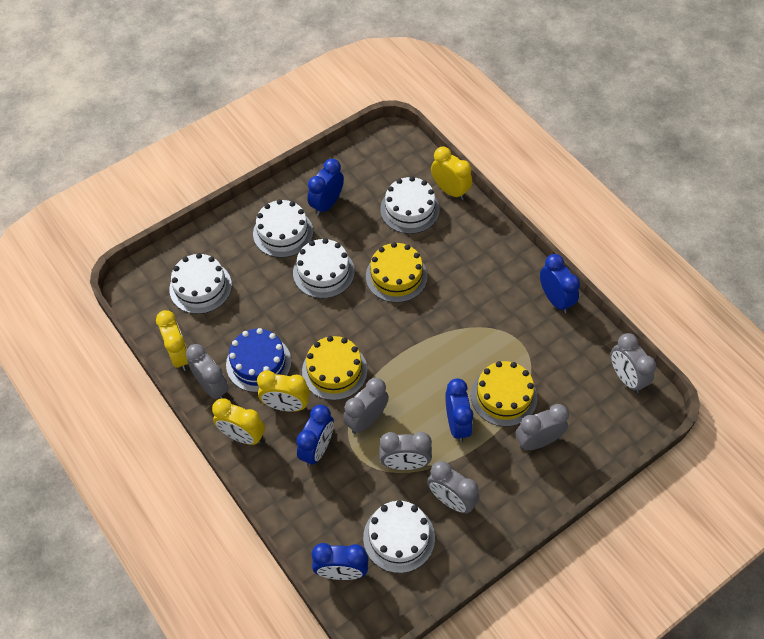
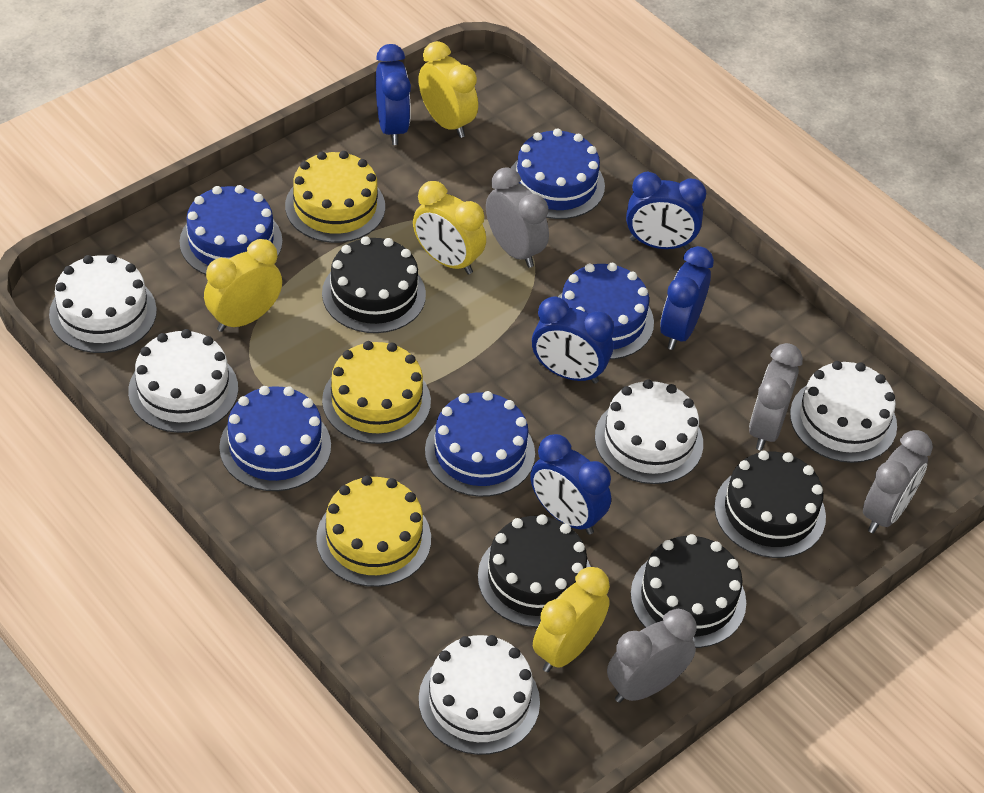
black cake: 0 -> 4
blue cake: 1 -> 5
grey clock: 6 -> 4

